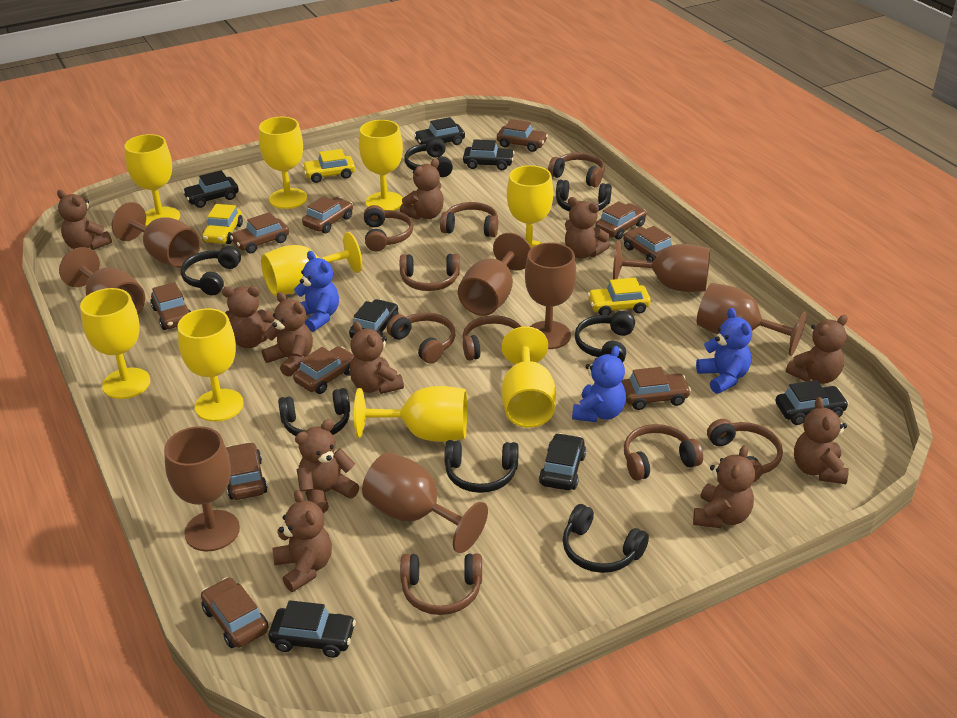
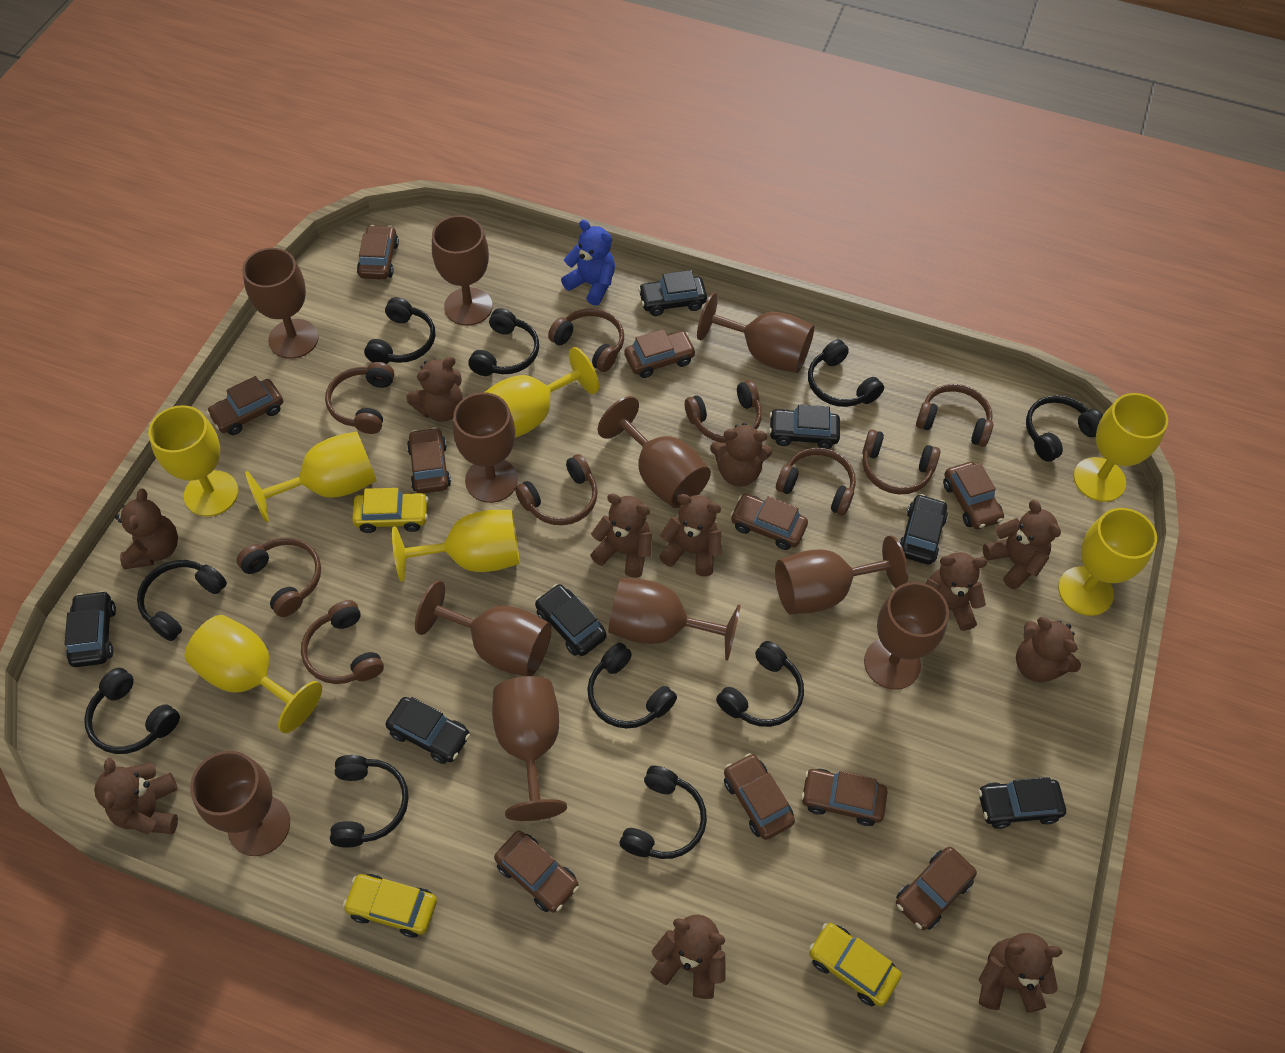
black headphones: 7 -> 10
blue teddy bear: 3 -> 1
brown goblet: 8 -> 11
yellow goblet: 9 -> 7

